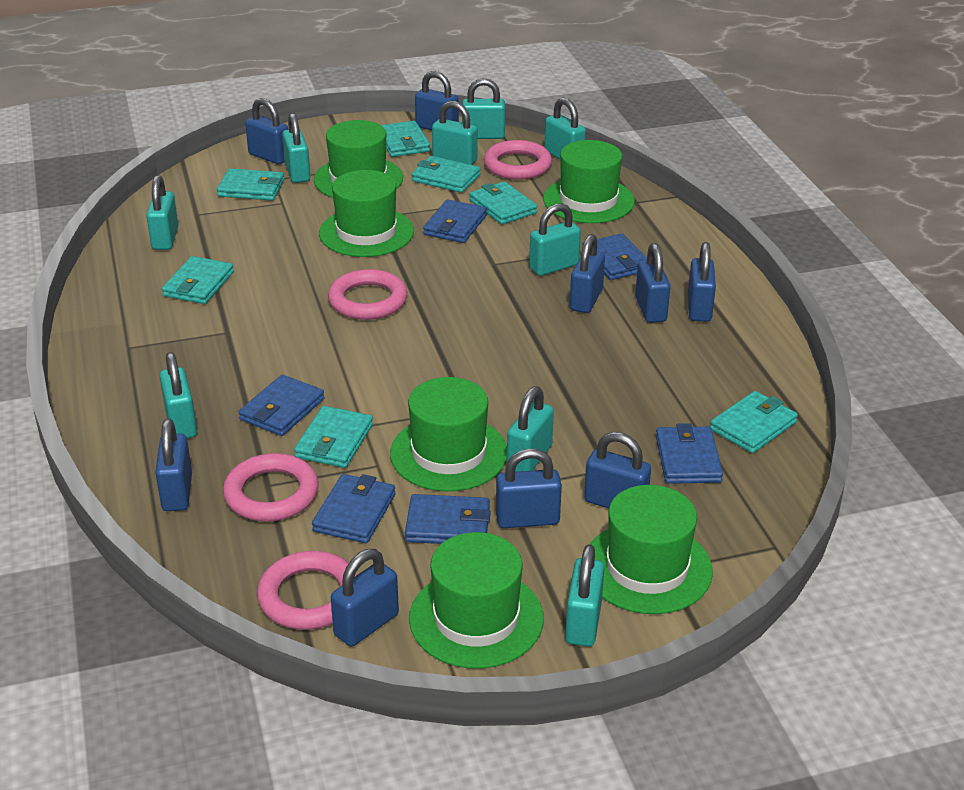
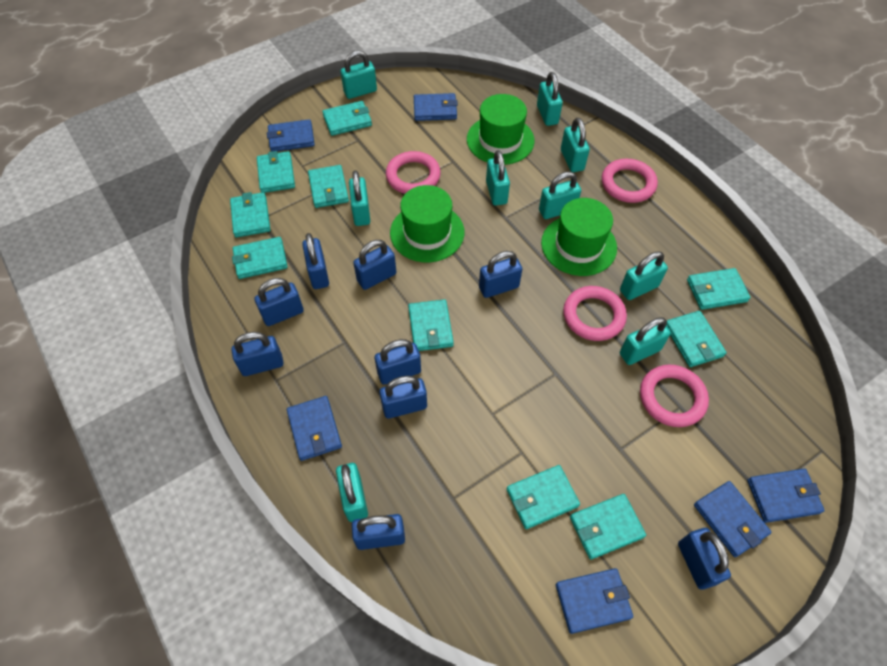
green hat: 6 -> 3
turquoise wallet: 7 -> 10

